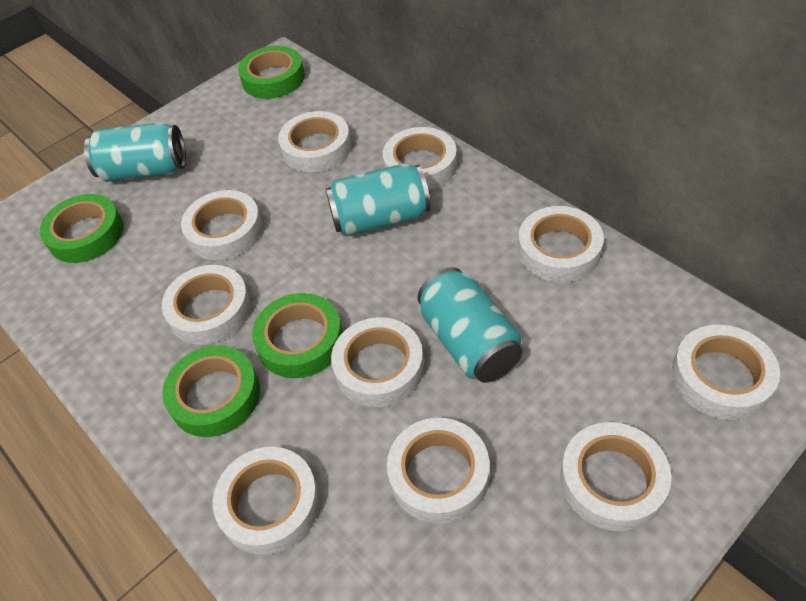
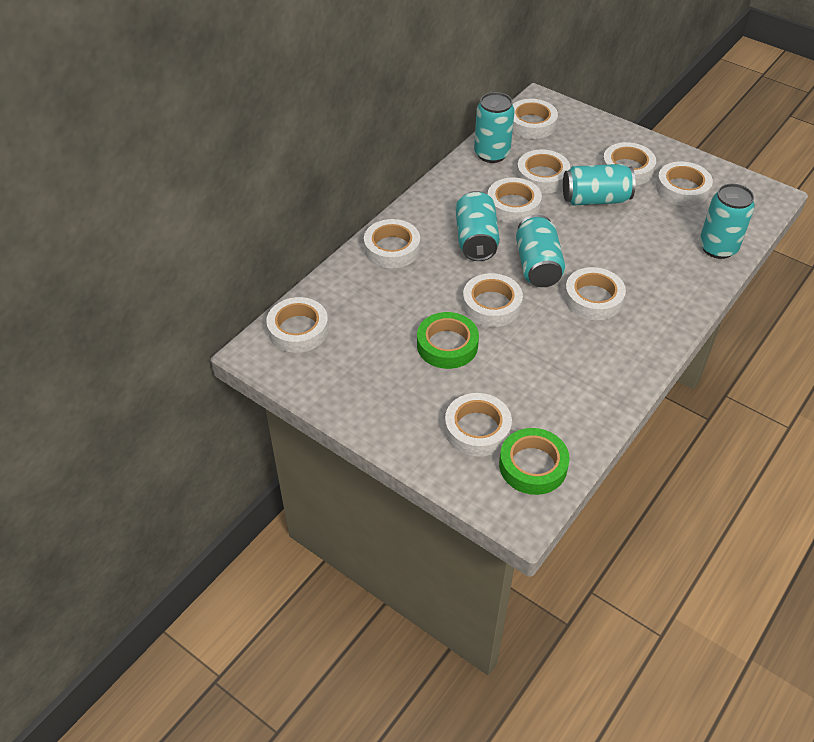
green tape: 4 -> 2
turquoise can: 3 -> 5

